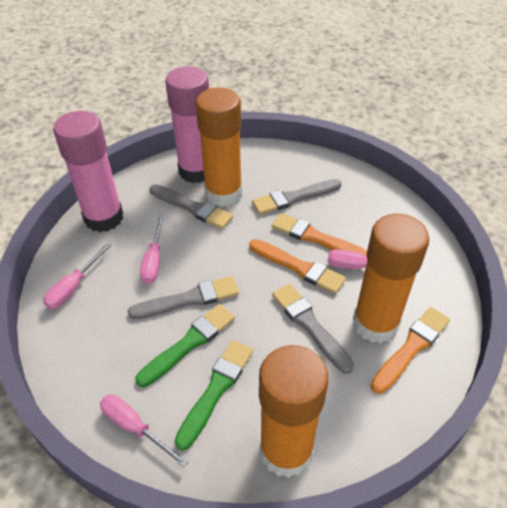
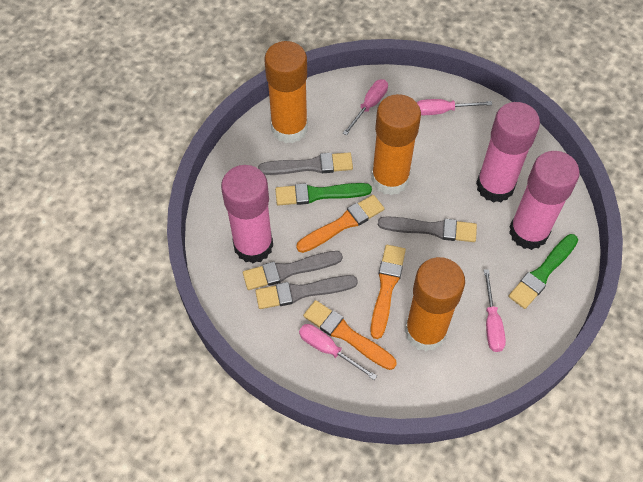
pink glue stick: 2 -> 3

